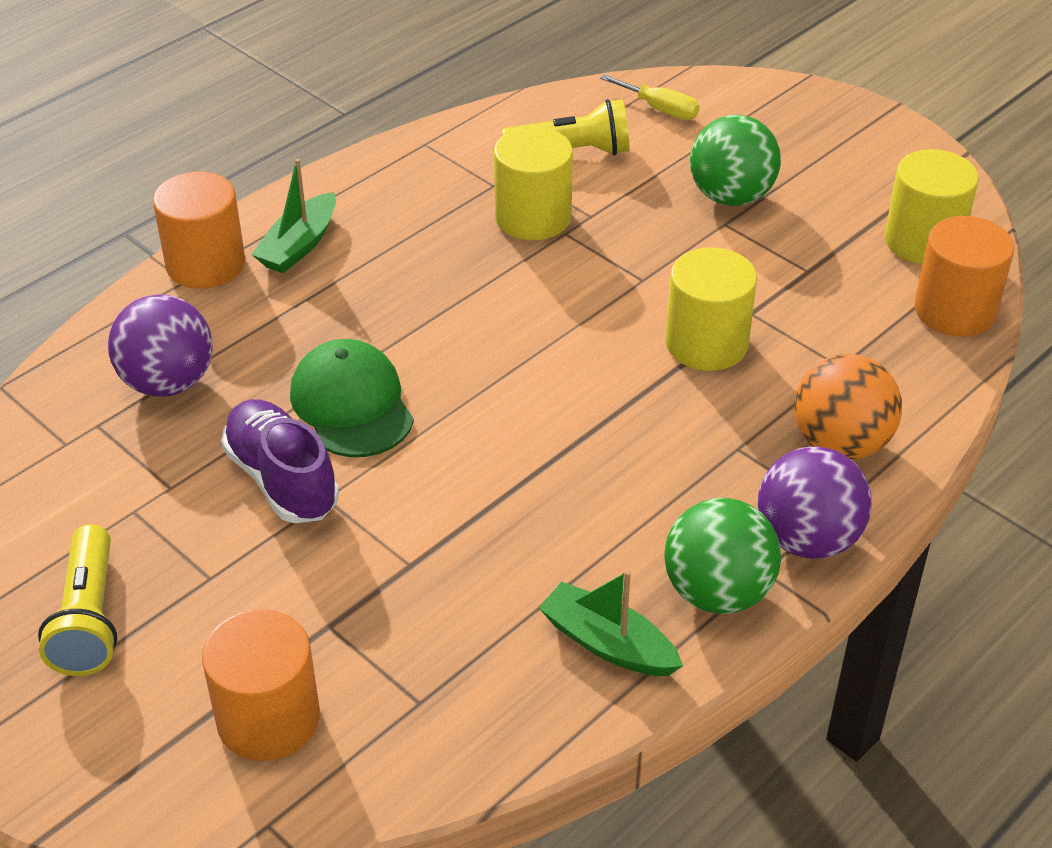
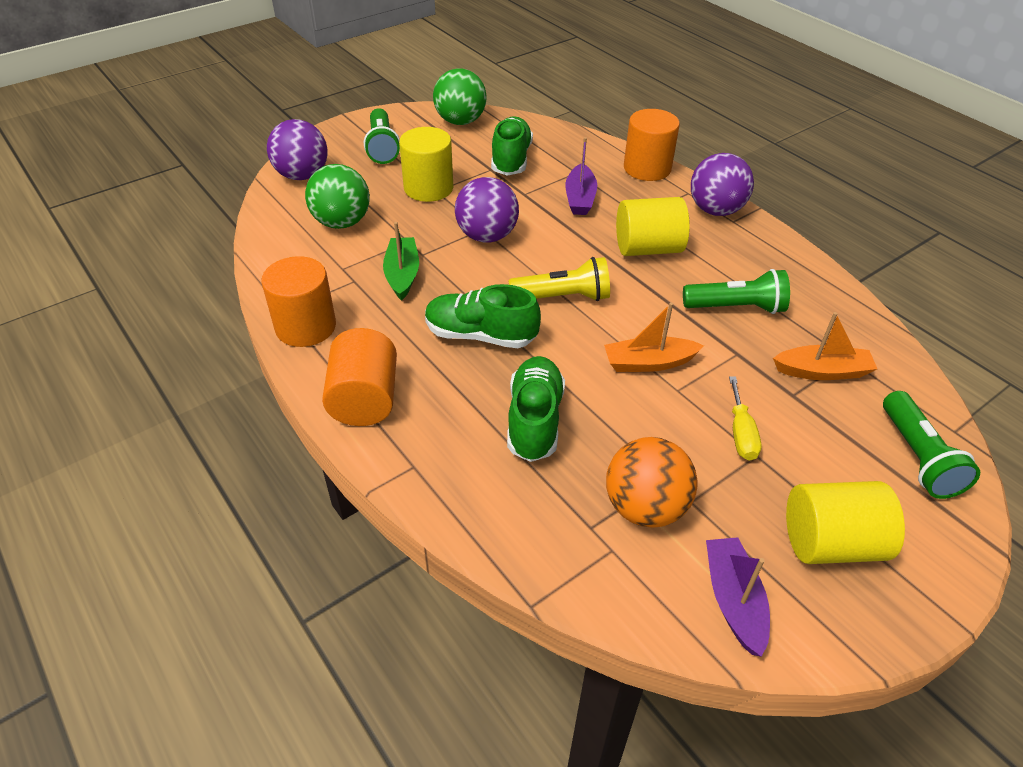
green boat: 2 -> 1
green cap: 1 -> 0
green flashlight: 0 -> 3
green shoe: 0 -> 3
orange boat: 0 -> 2
purple ball: 2 -> 3
purple boat: 0 -> 2
purple shoe: 1 -> 0
yellow flashlight: 2 -> 1

